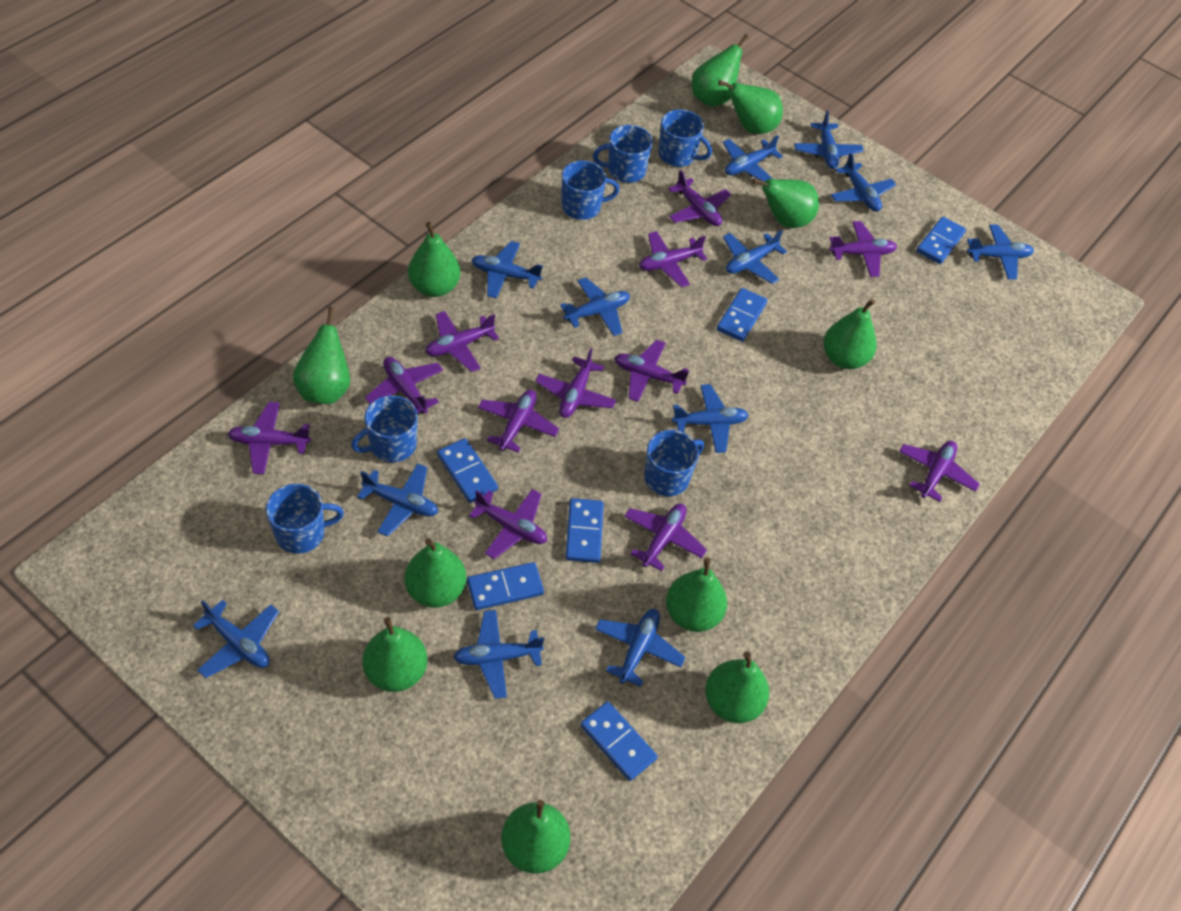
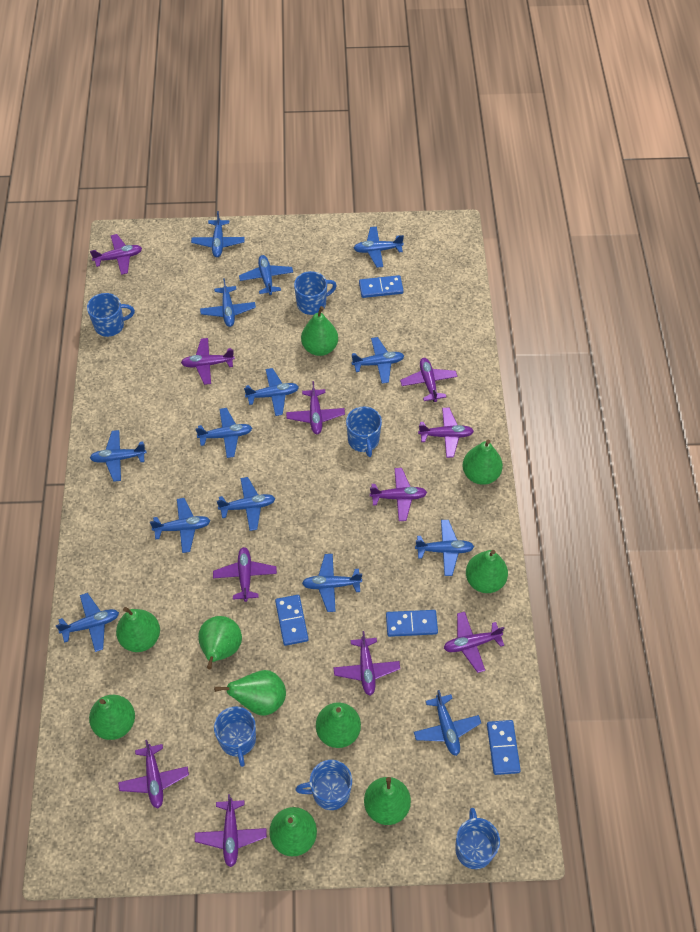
blue domino: 6 -> 4
blue plane: 12 -> 14
green pear: 11 -> 10
purple plane: 12 -> 11

